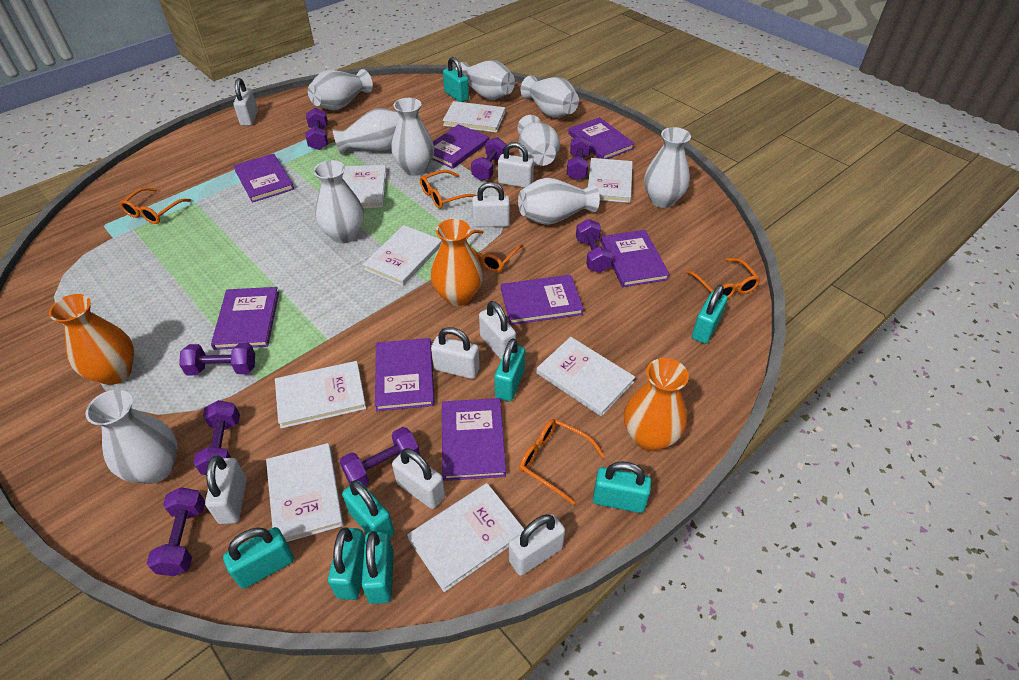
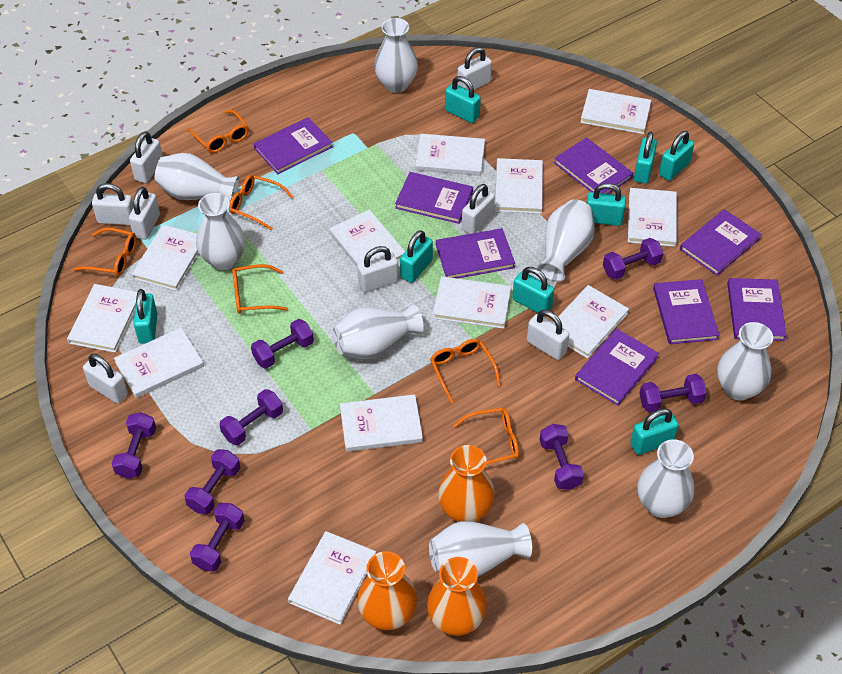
orange glasses: 5 -> 6
white book: 8 -> 12
white vase: 10 -> 8

